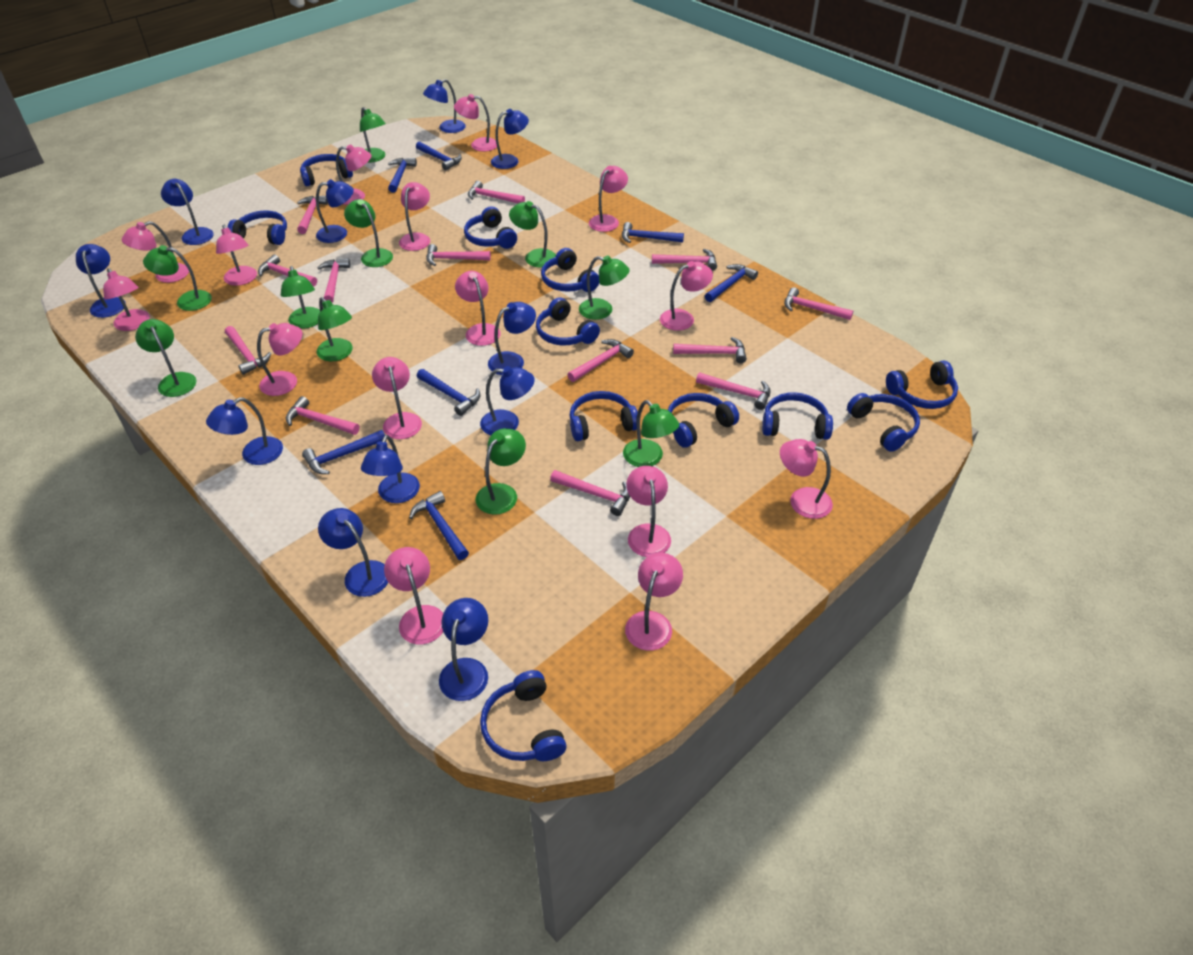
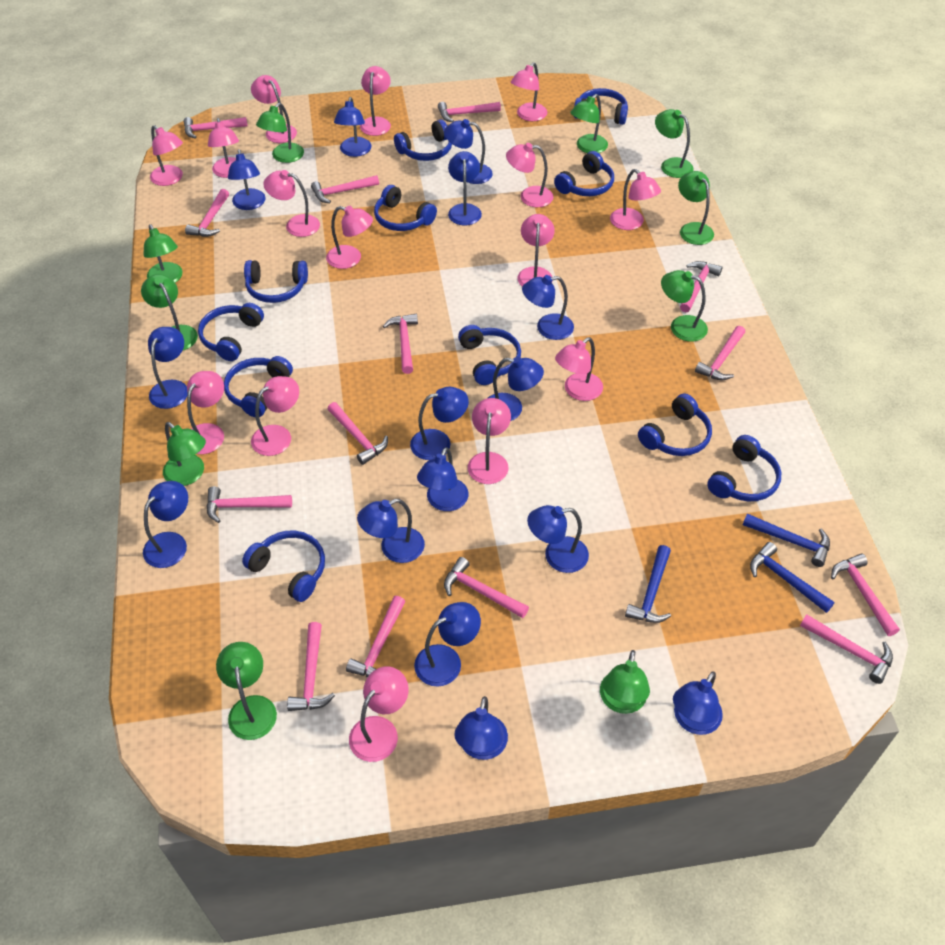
blue hammer: 7 -> 3
blue lamp: 11 -> 15
pink hammer: 13 -> 14

